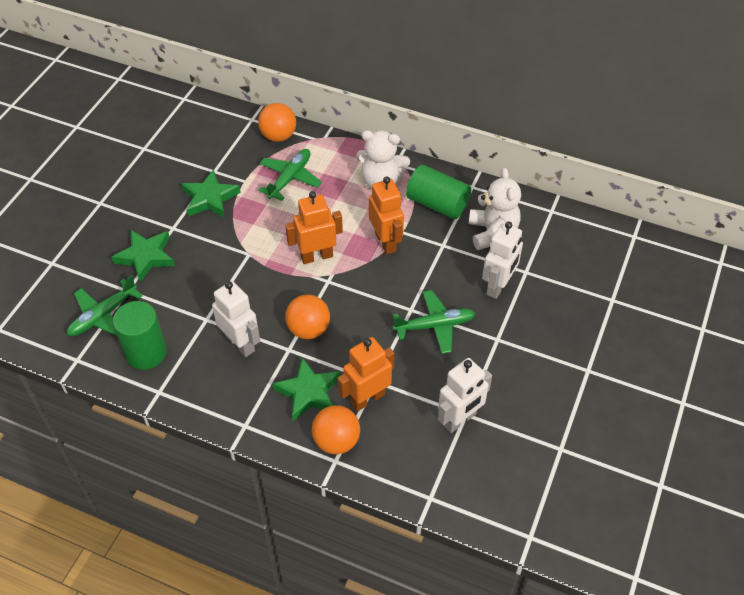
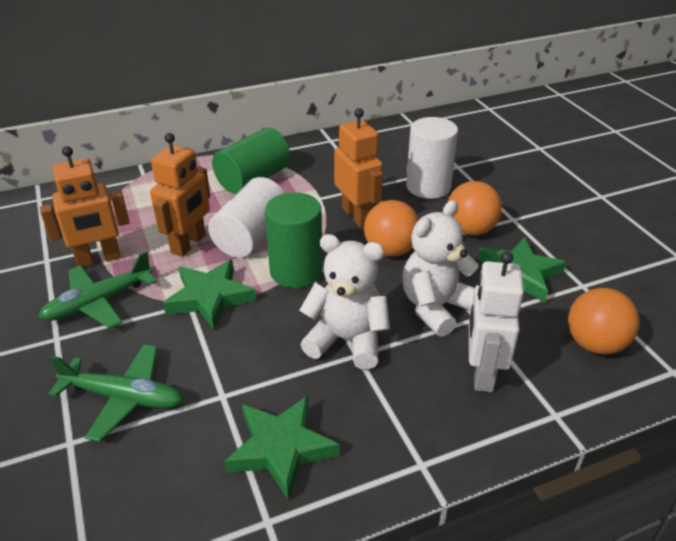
green plane: 3 -> 2
white cylinder: 0 -> 2
white robot: 3 -> 1

